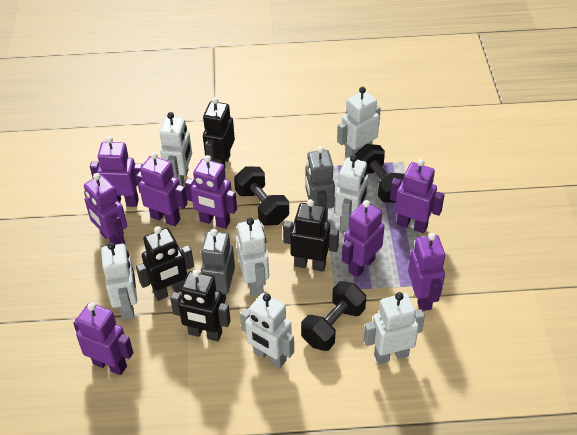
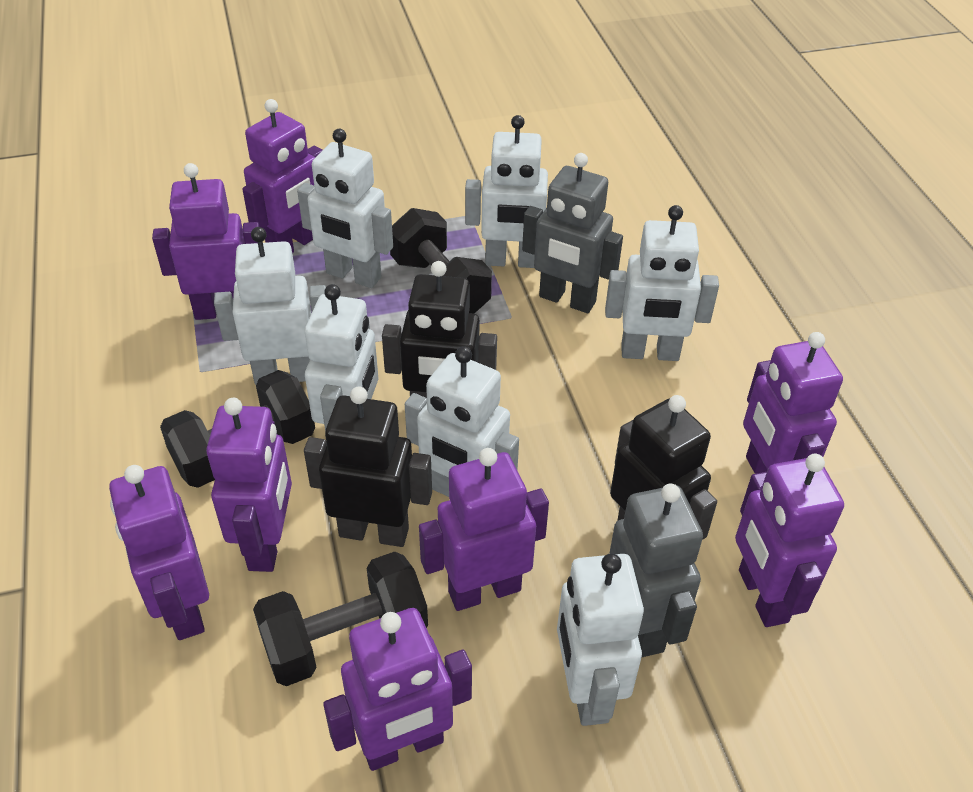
black robot: 4 -> 3

